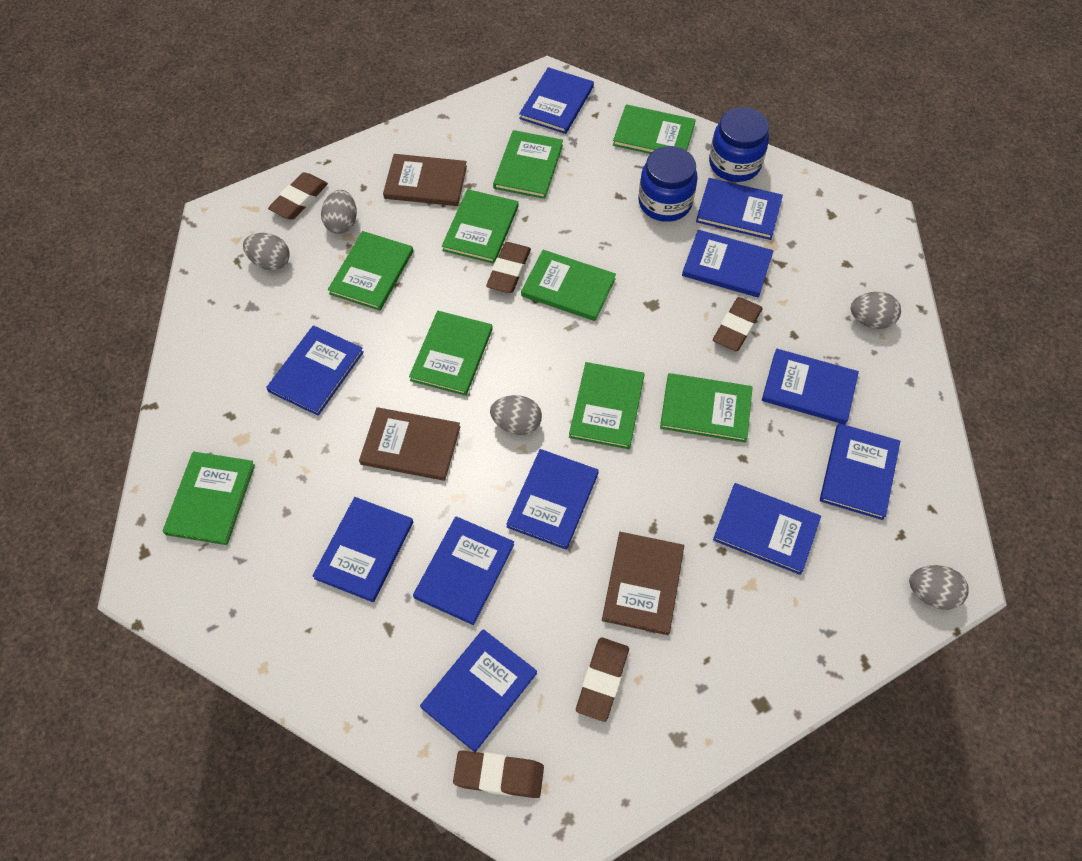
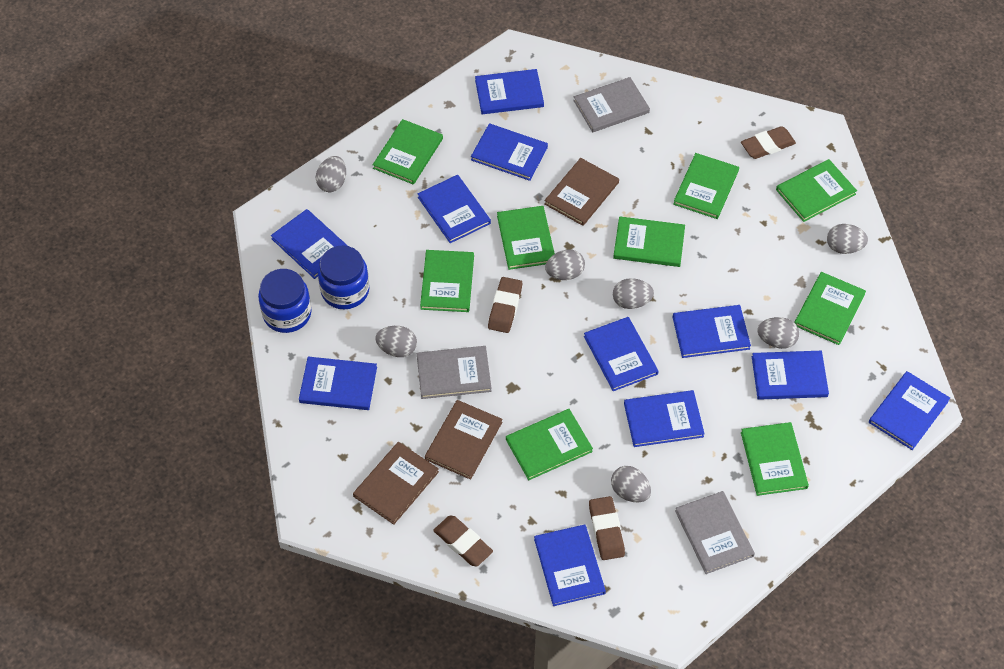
brown eraser: 5 -> 4
grey book: 0 -> 3
grey egg: 5 -> 7

